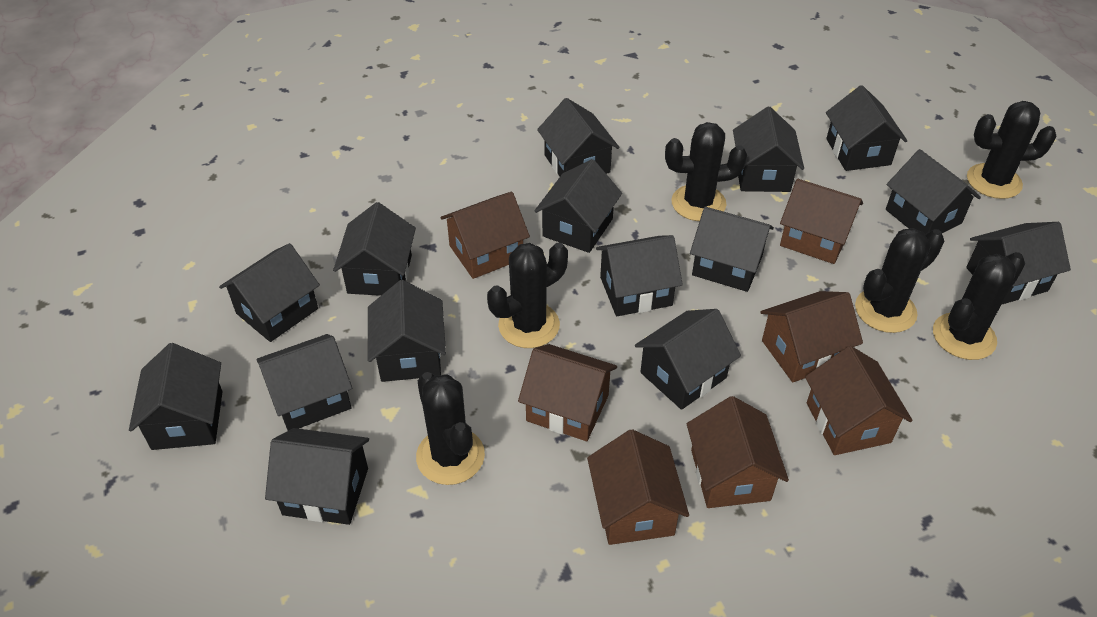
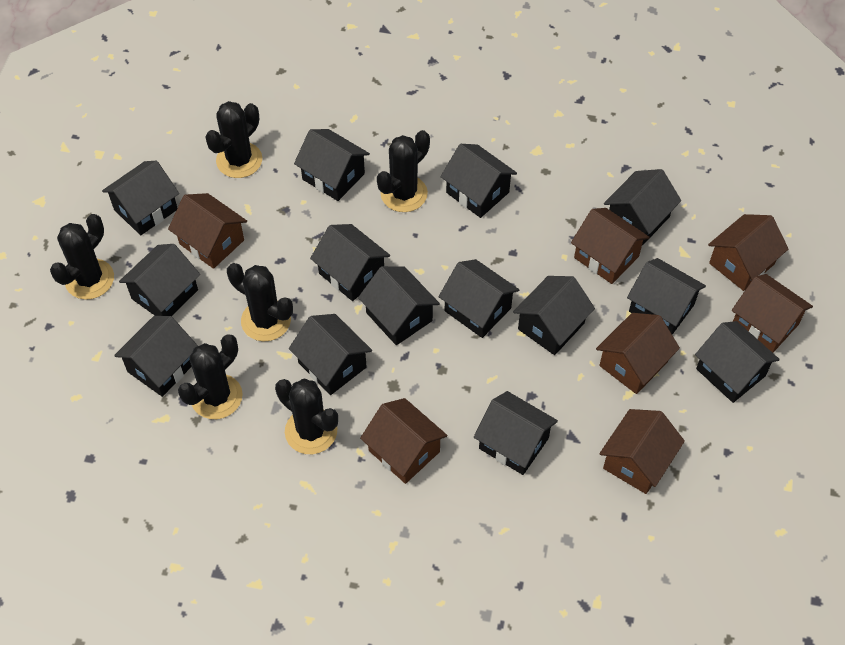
black house: 15 -> 14

